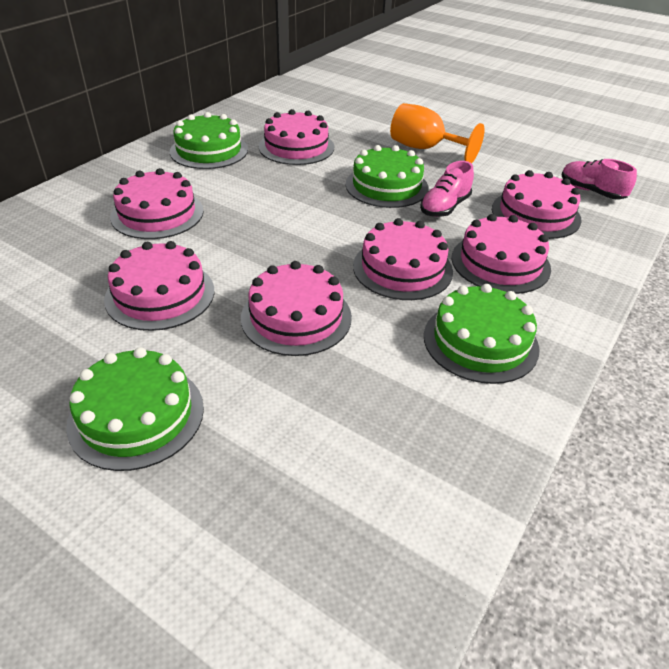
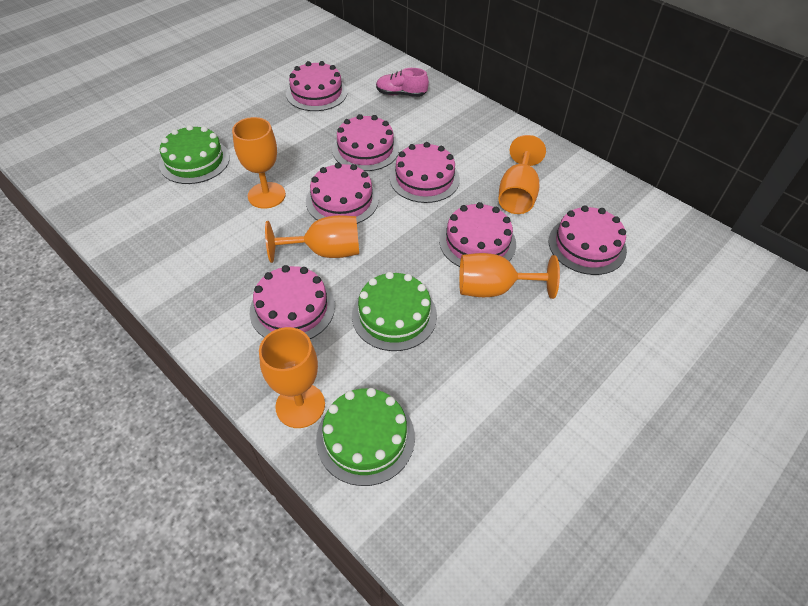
green cake: 4 -> 3
orange goblet: 1 -> 5
pink shoe: 2 -> 1

